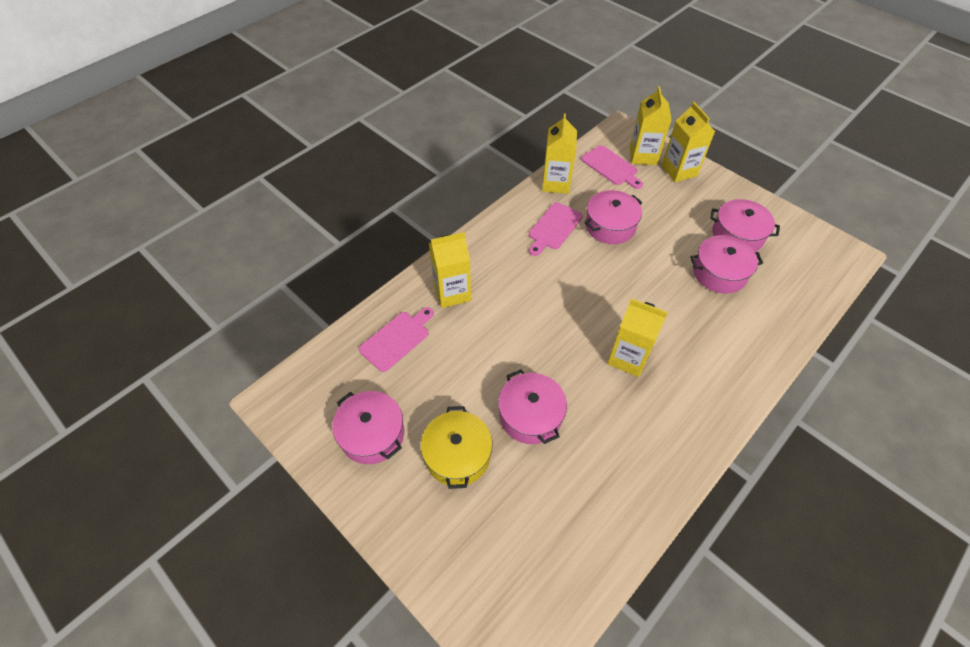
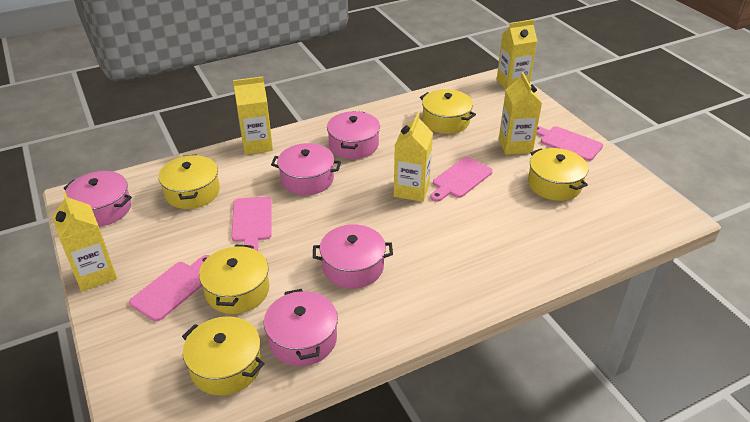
pink cutting board: 3 -> 4
yellow pot: 1 -> 5

